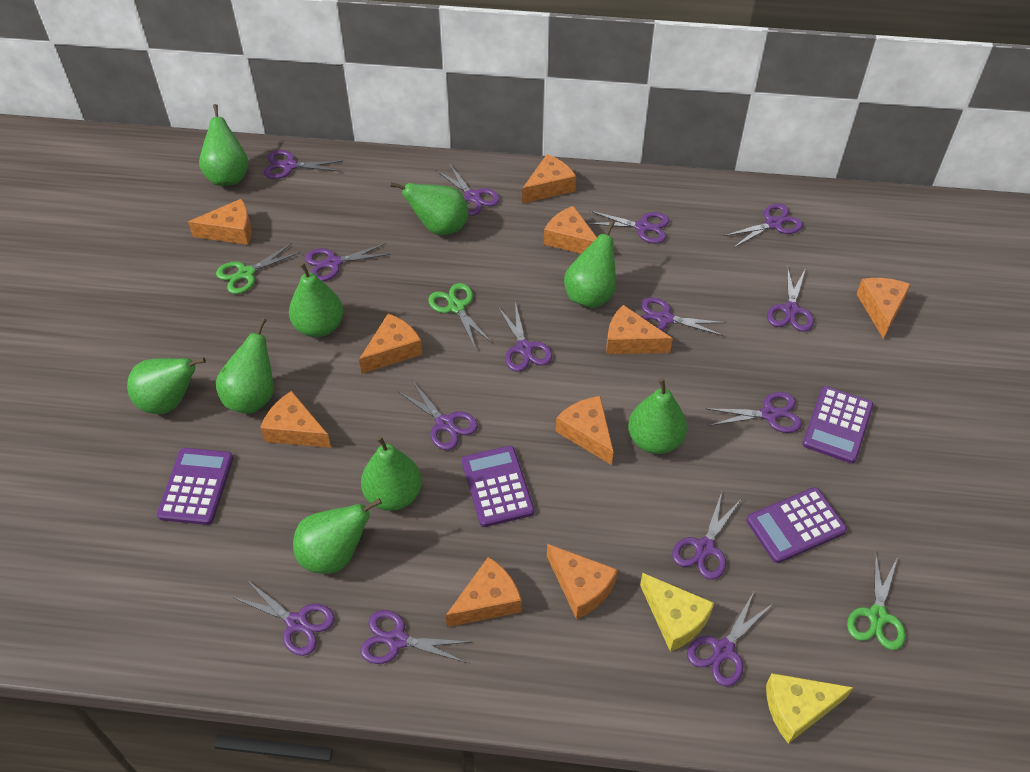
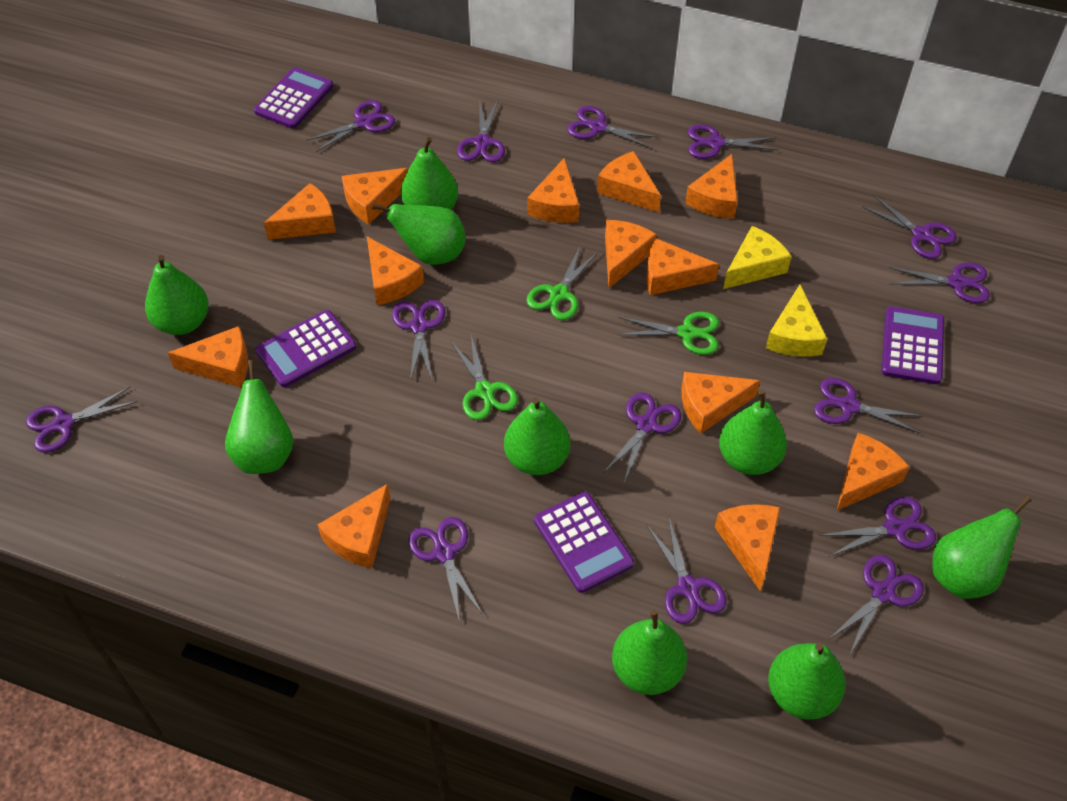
orange cheese: 10 -> 13

